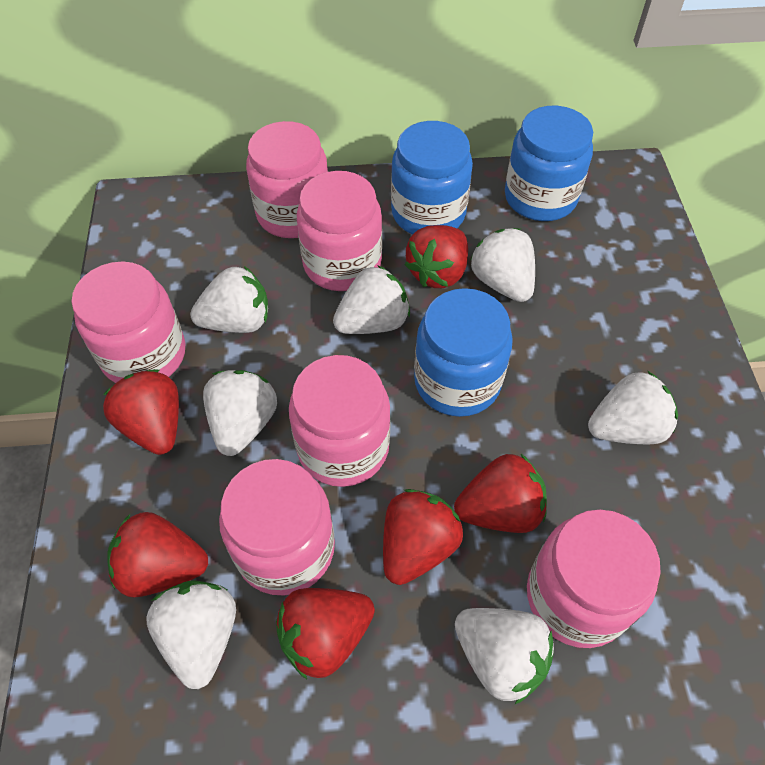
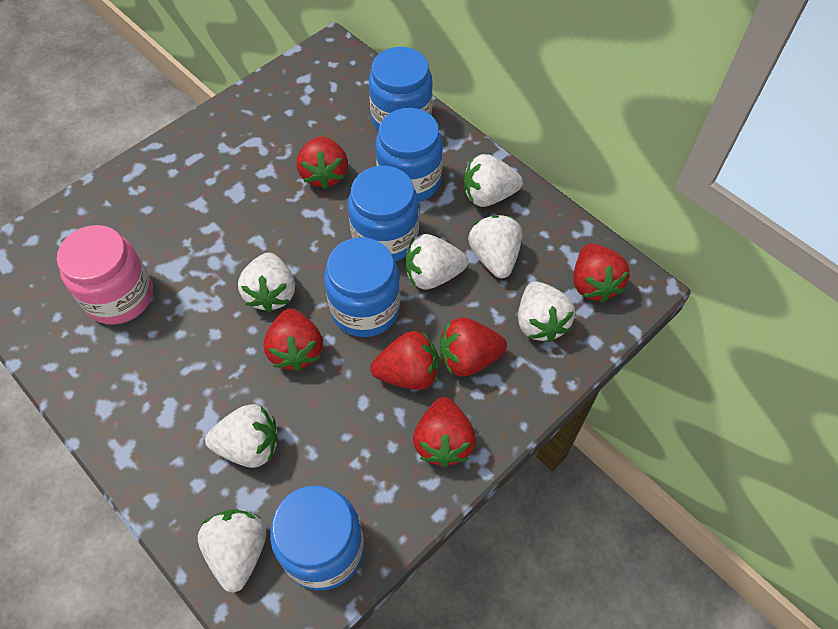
blue jar: 3 -> 5
pink jar: 6 -> 1

